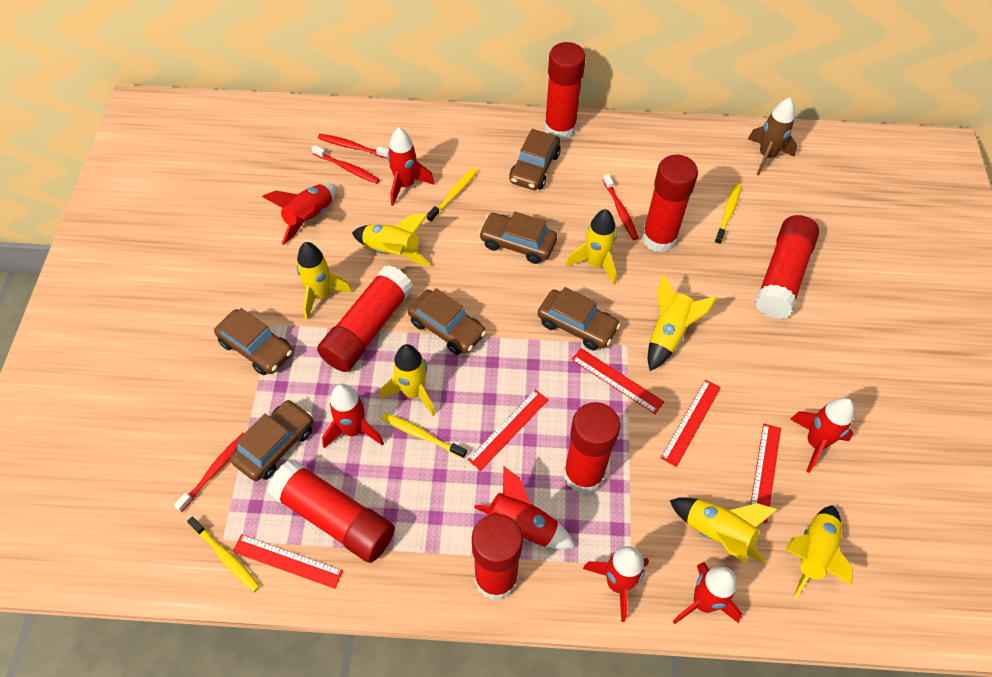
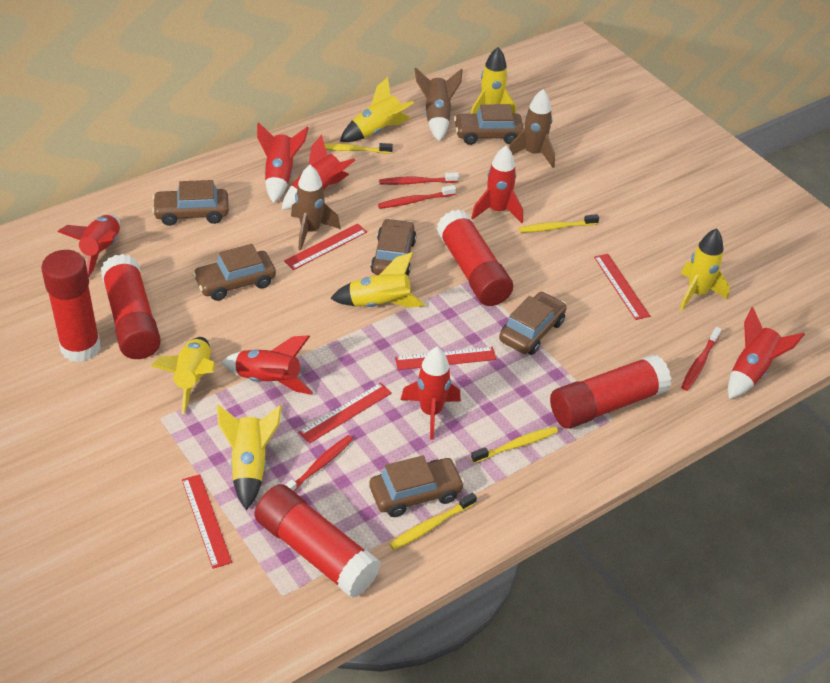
brown rocket: 1 -> 3
red glue stick: 7 -> 5
yellow rocket: 7 -> 6

